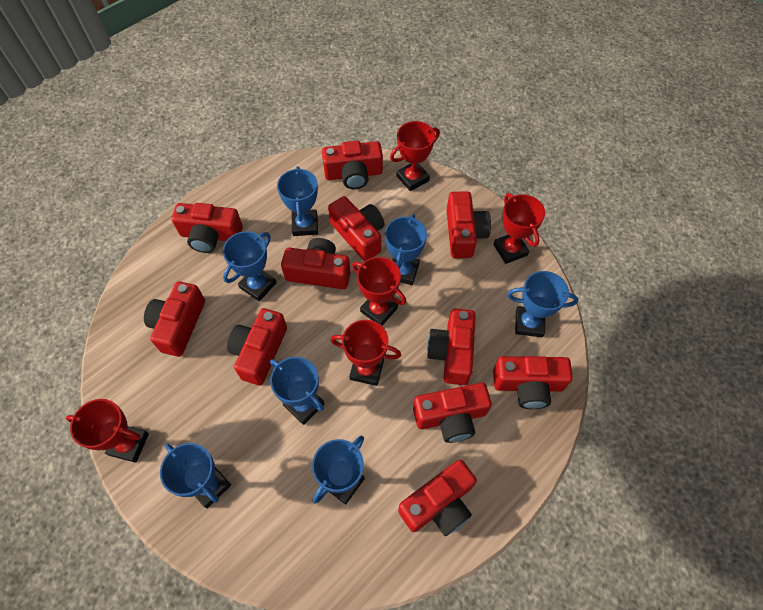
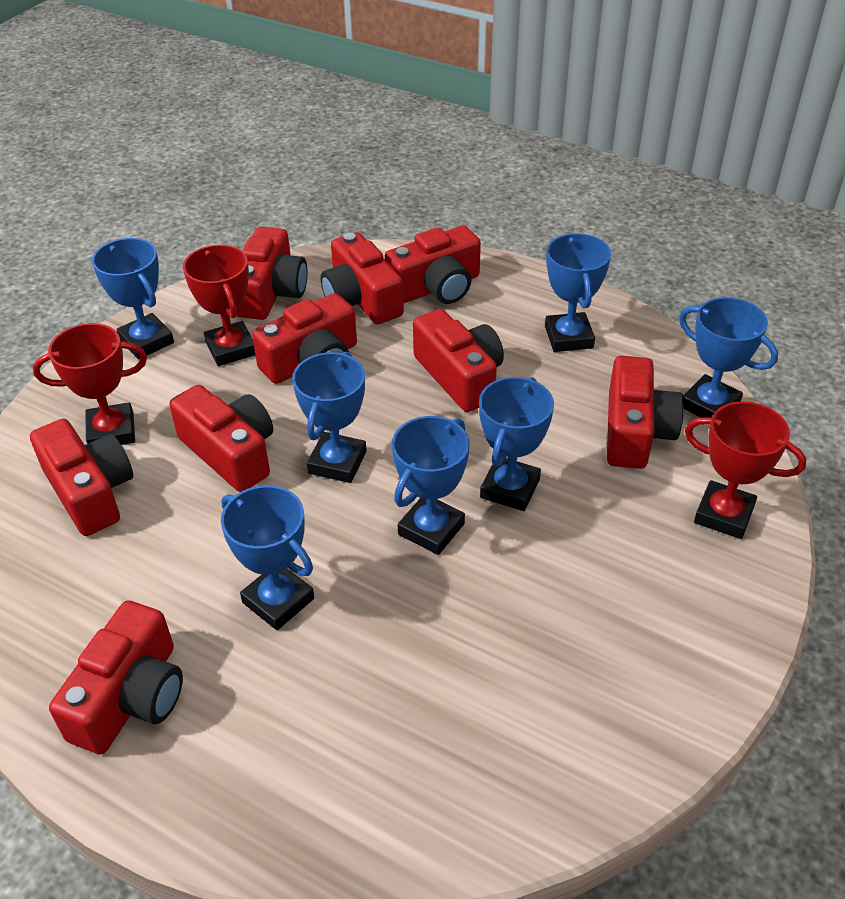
red camera: 11 -> 9
red trophy: 5 -> 3

